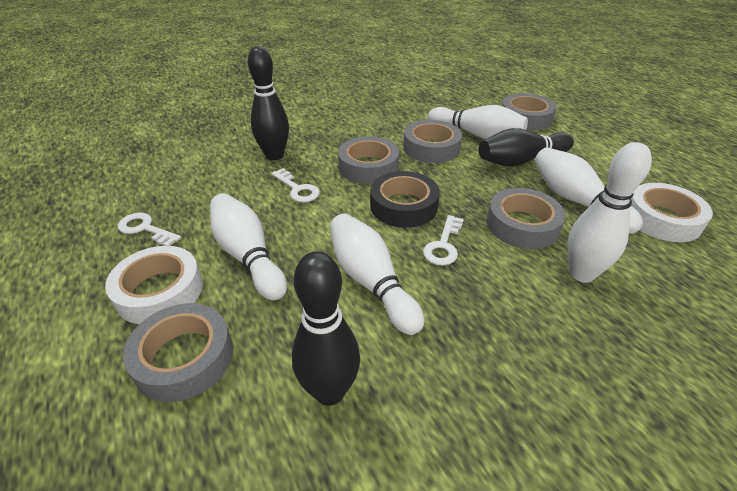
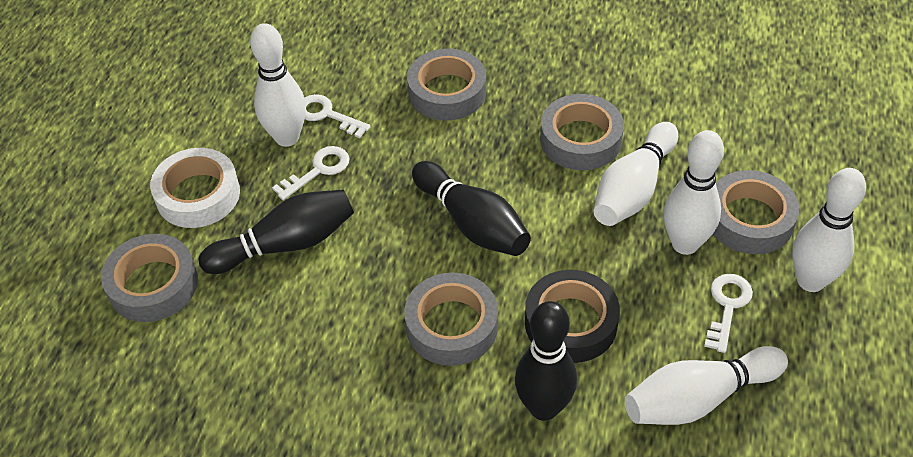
white tape: 2 -> 1

